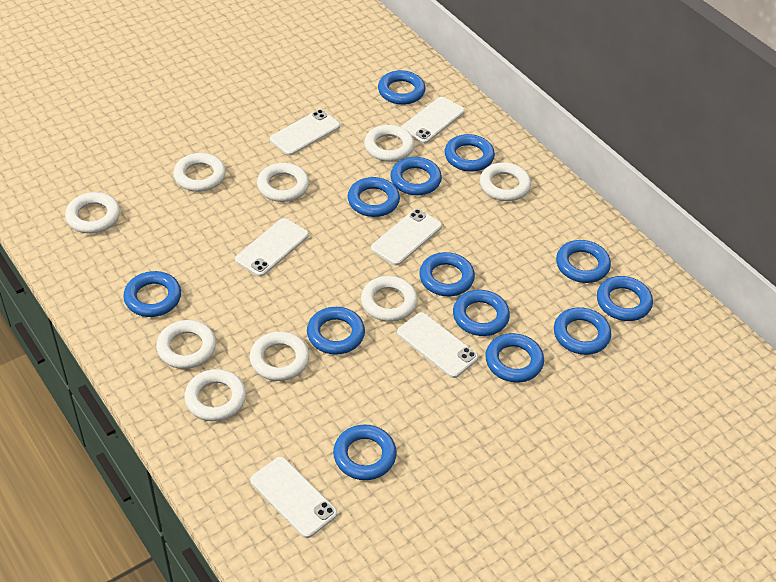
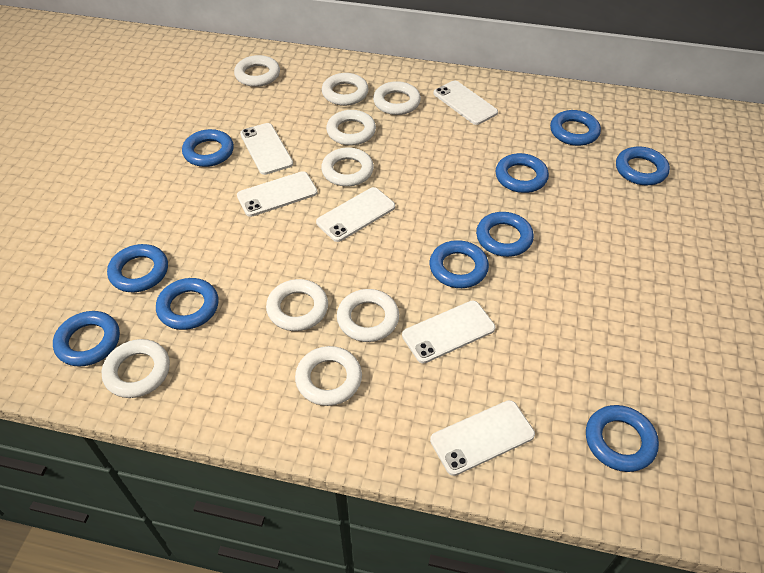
blue ring: 13 -> 10

